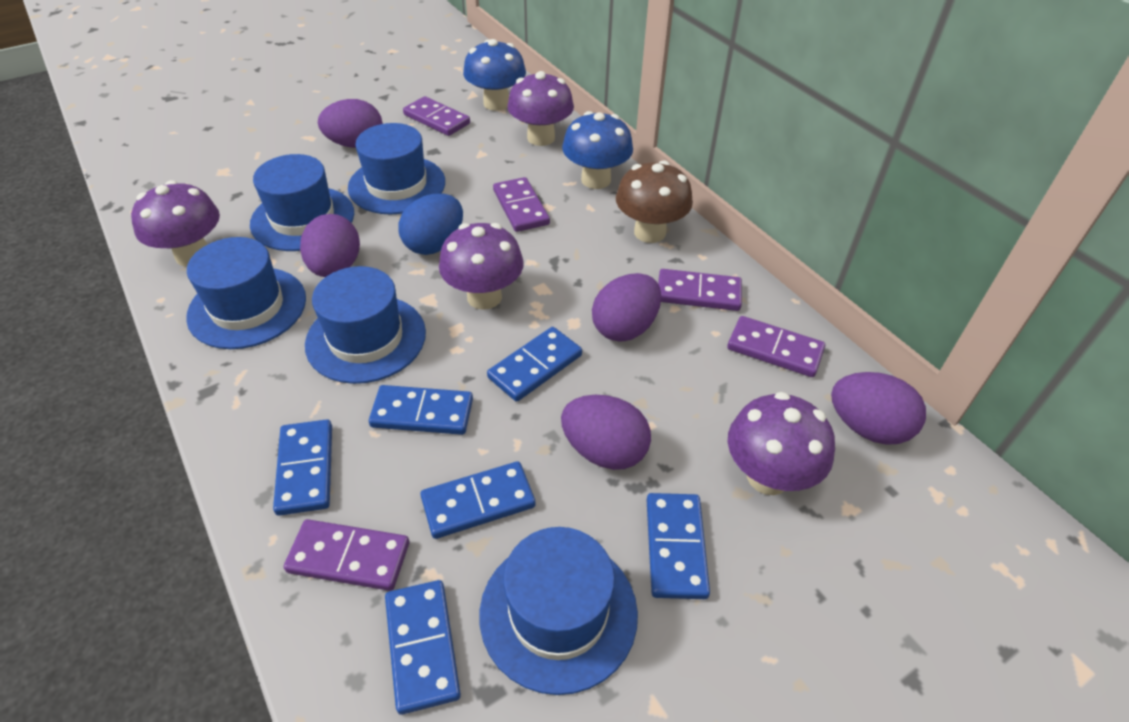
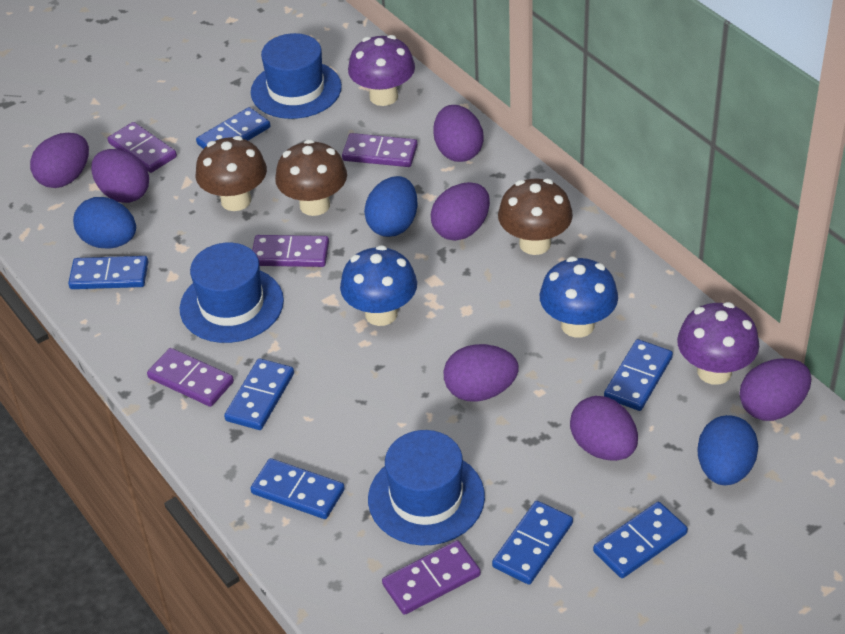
blue domino: 6 -> 7
blue egg: 1 -> 3
blue hat: 5 -> 3
brown mushroom: 1 -> 3
purple egg: 5 -> 7
purple mushroom: 4 -> 2

